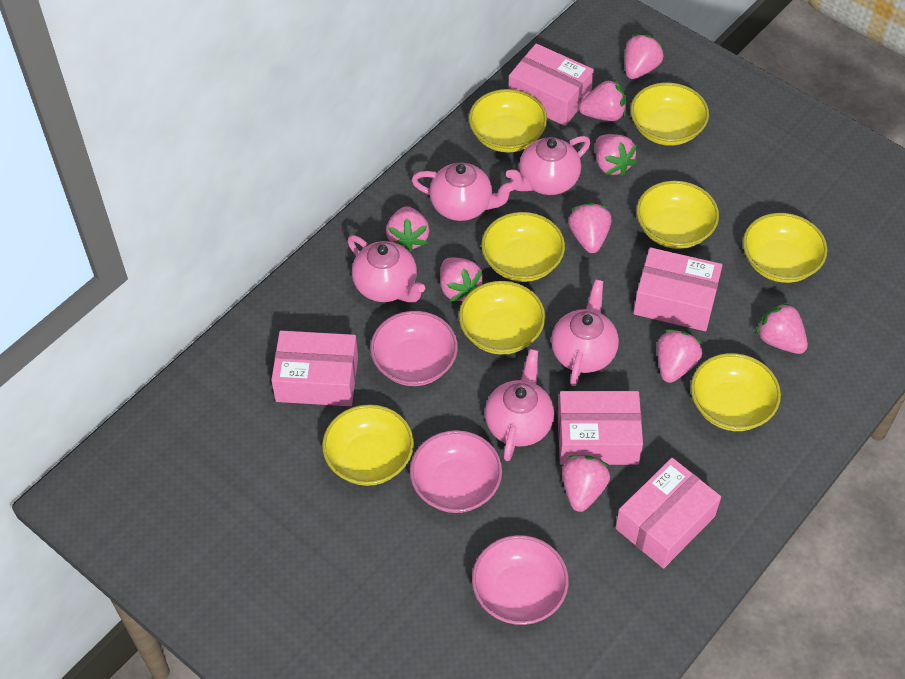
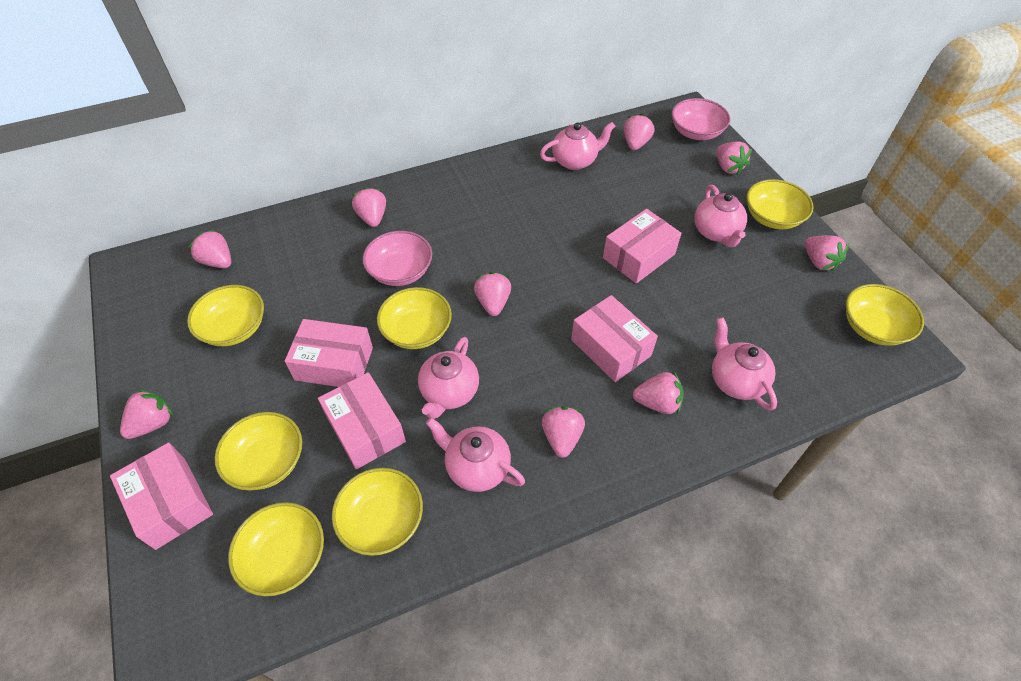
pink bowl: 3 -> 2
yellow bowl: 8 -> 7

